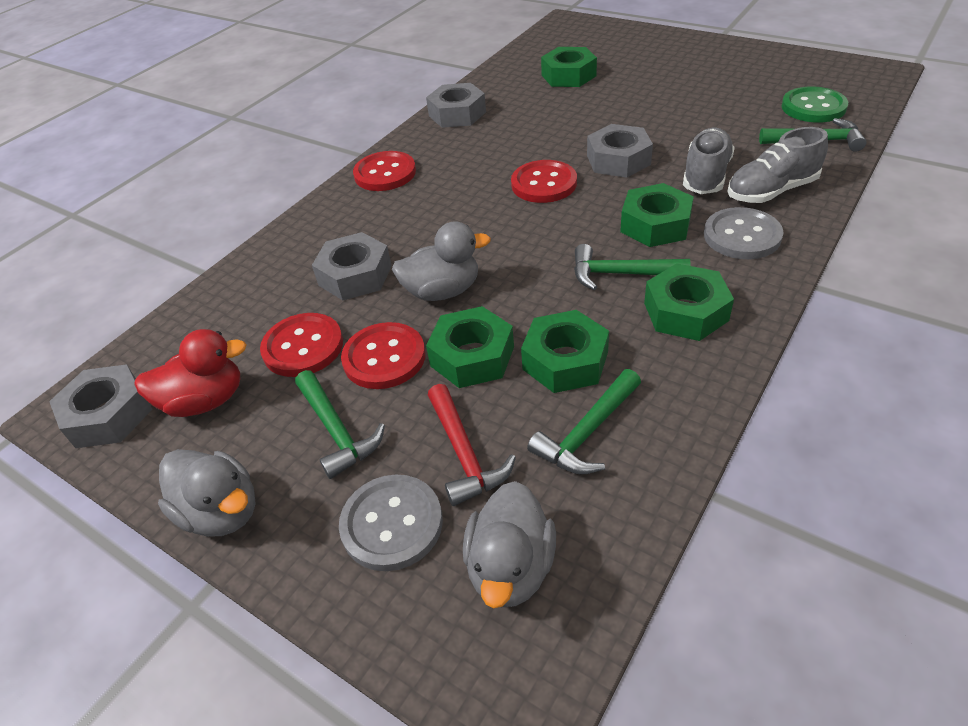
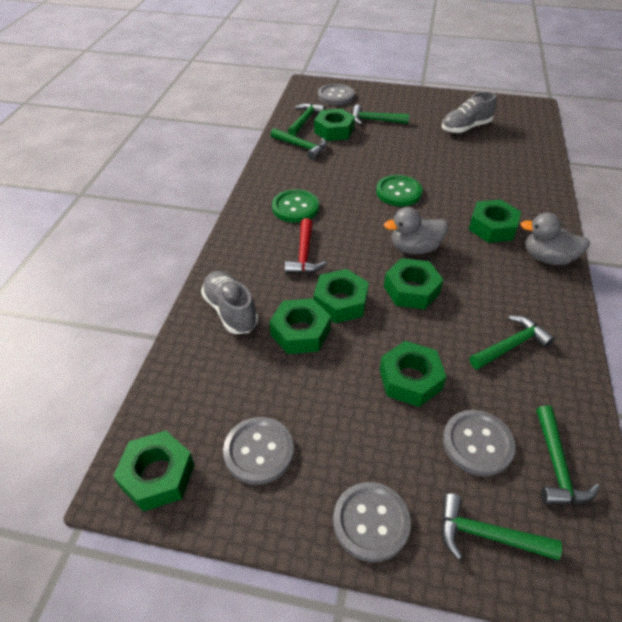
green button: 1 -> 2
green hammer: 4 -> 6
green nut: 5 -> 7
grey button: 2 -> 4
grey duck: 3 -> 2
grey nut: 4 -> 0
red button: 4 -> 0
red duck: 1 -> 0

